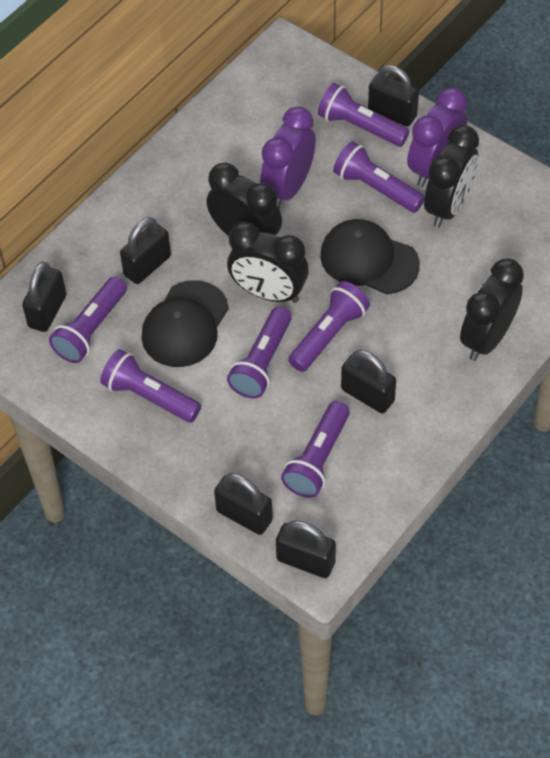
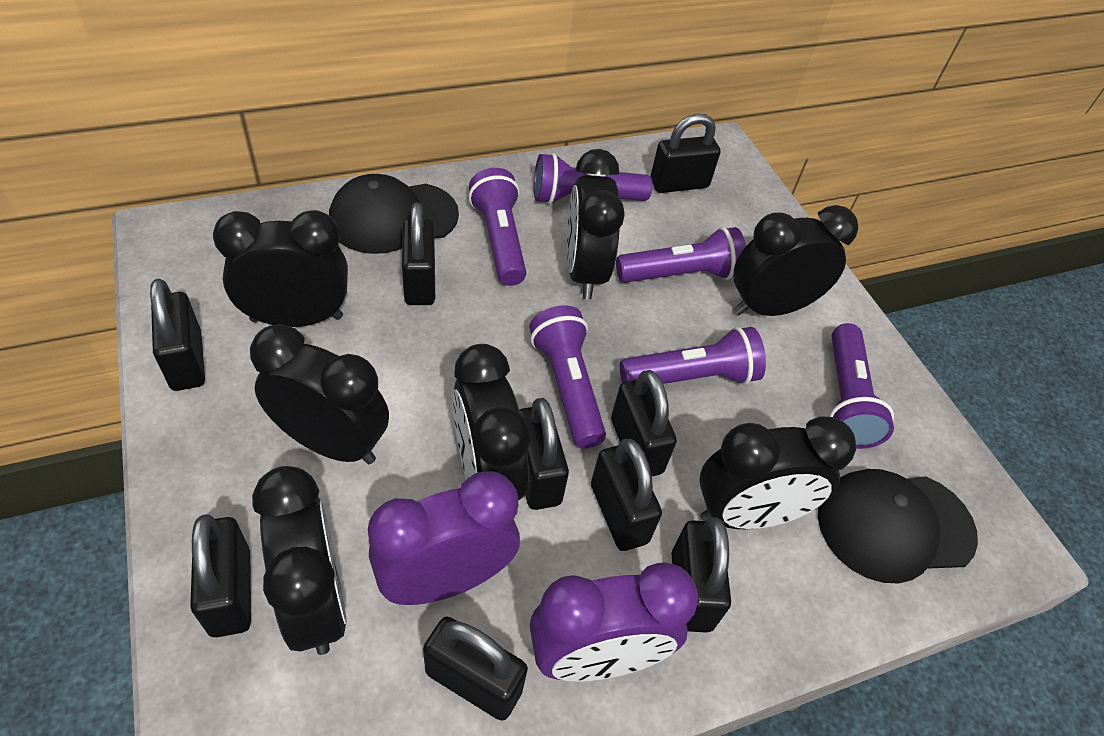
black clock: 4 -> 7
black padlock: 6 -> 9
purple flashlight: 7 -> 6

